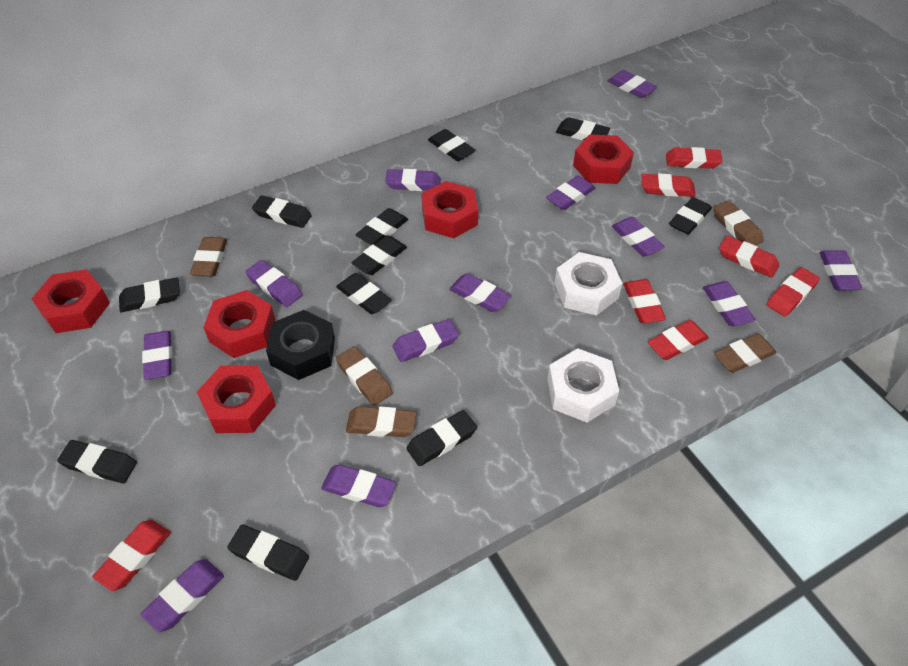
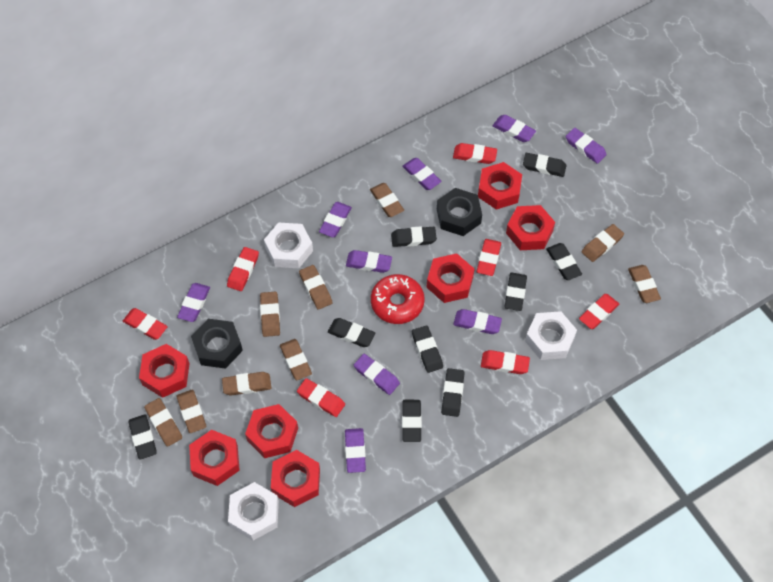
black eraser: 11 -> 9
black nut: 1 -> 2
brown eraser: 5 -> 9
purple eraser: 12 -> 9
red donut: 0 -> 1
red nut: 5 -> 7
white nut: 2 -> 3

